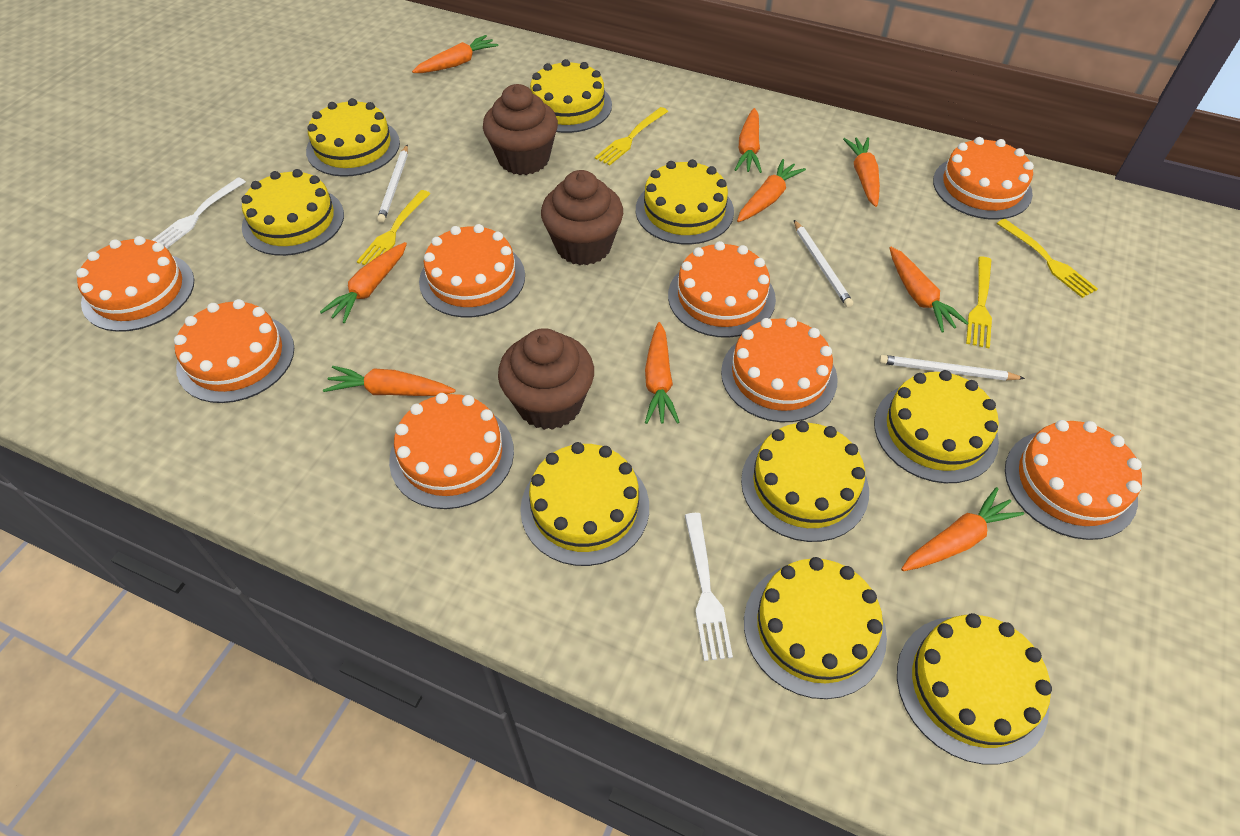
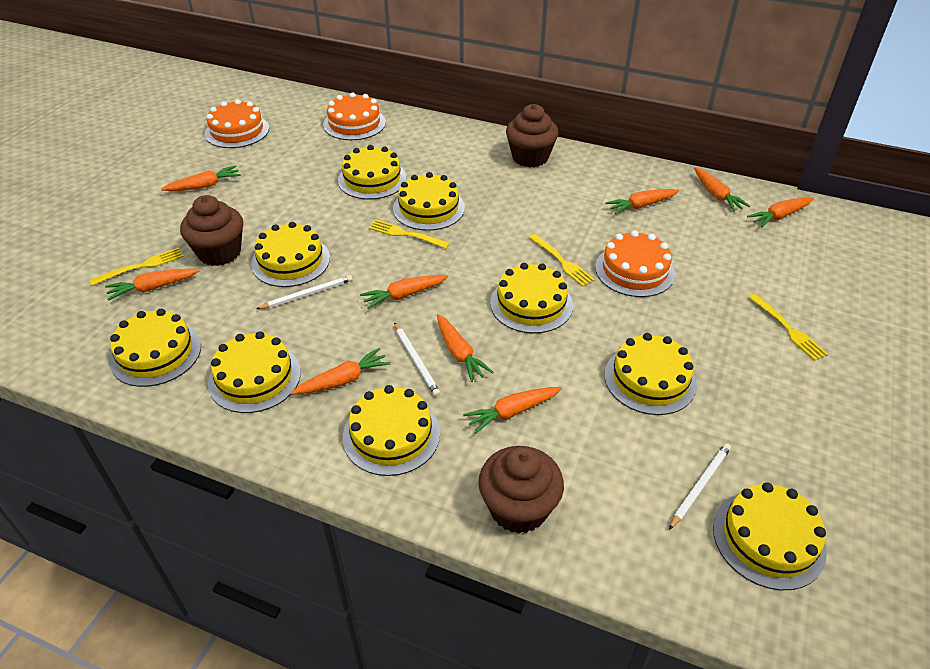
orange cake: 8 -> 3
white fork: 2 -> 0

